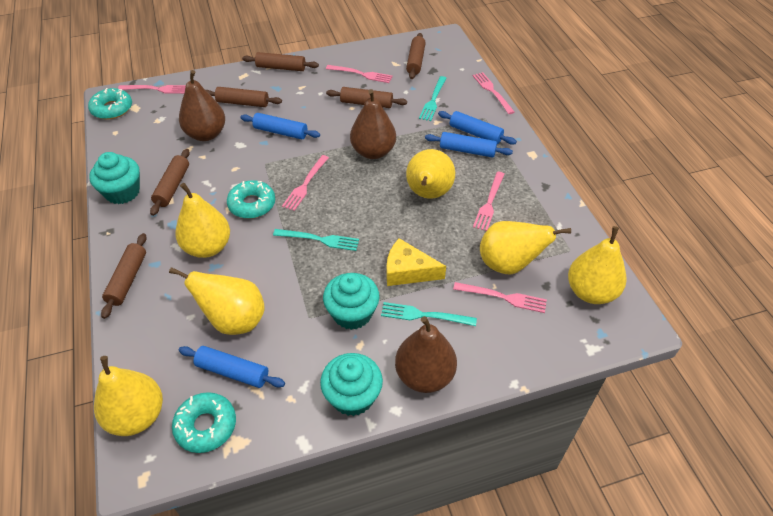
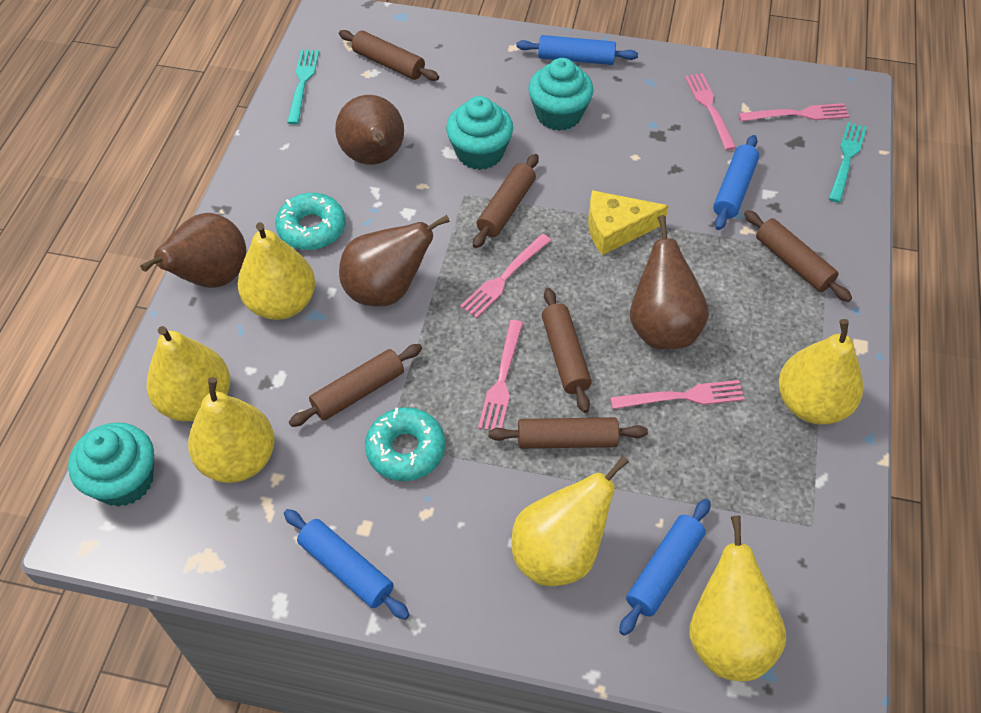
brown pear: 3 -> 4
pink fork: 6 -> 5
turquoise donut: 3 -> 2
turquoise fork: 3 -> 2

